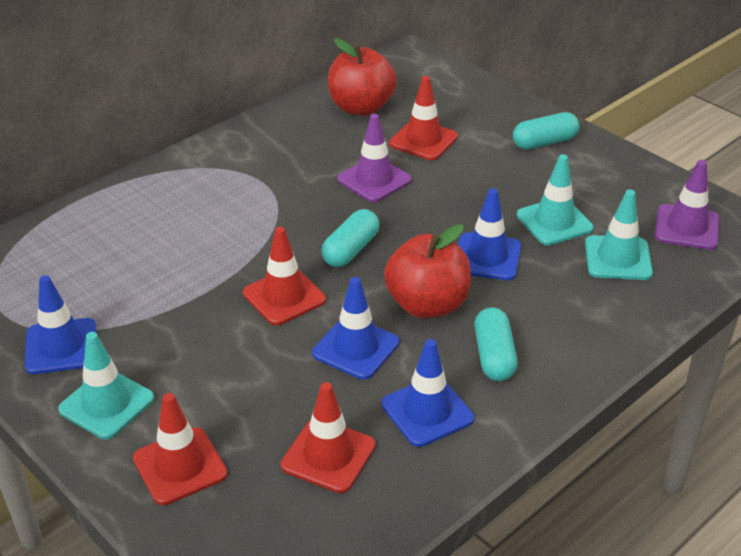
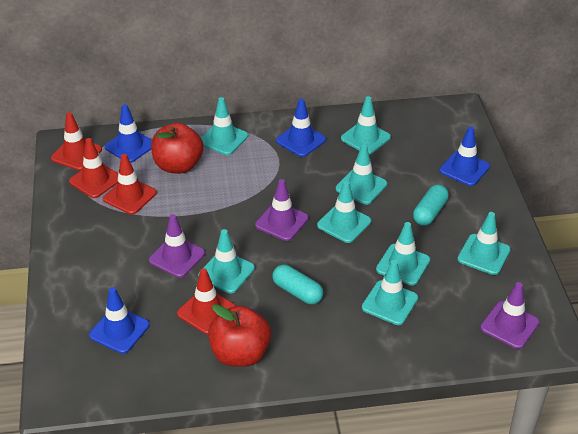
purple traffic cone: 2 -> 3
turquoise capsule: 3 -> 2
turquoise traffic cone: 3 -> 8

